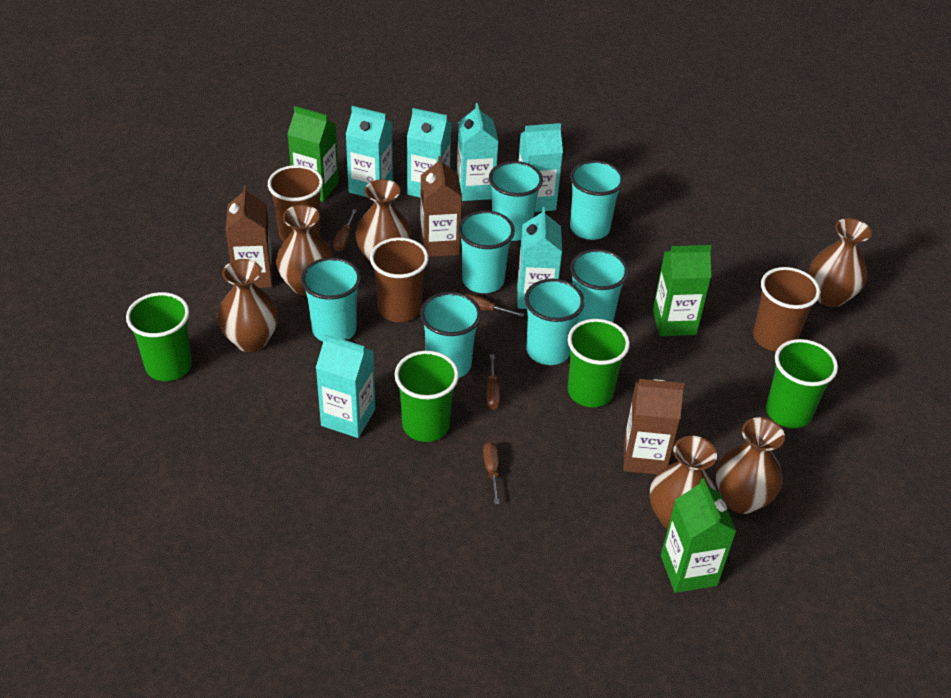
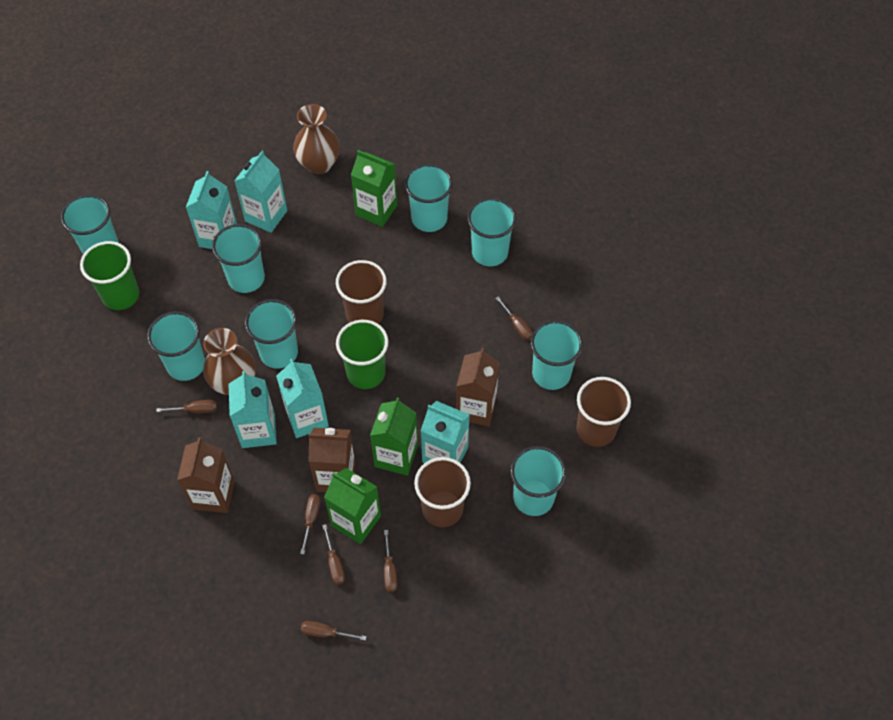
brown screwdriver: 4 -> 6
brown vase: 6 -> 2
green cup: 4 -> 2
turquoise carton: 6 -> 5
turquoise cup: 7 -> 8

